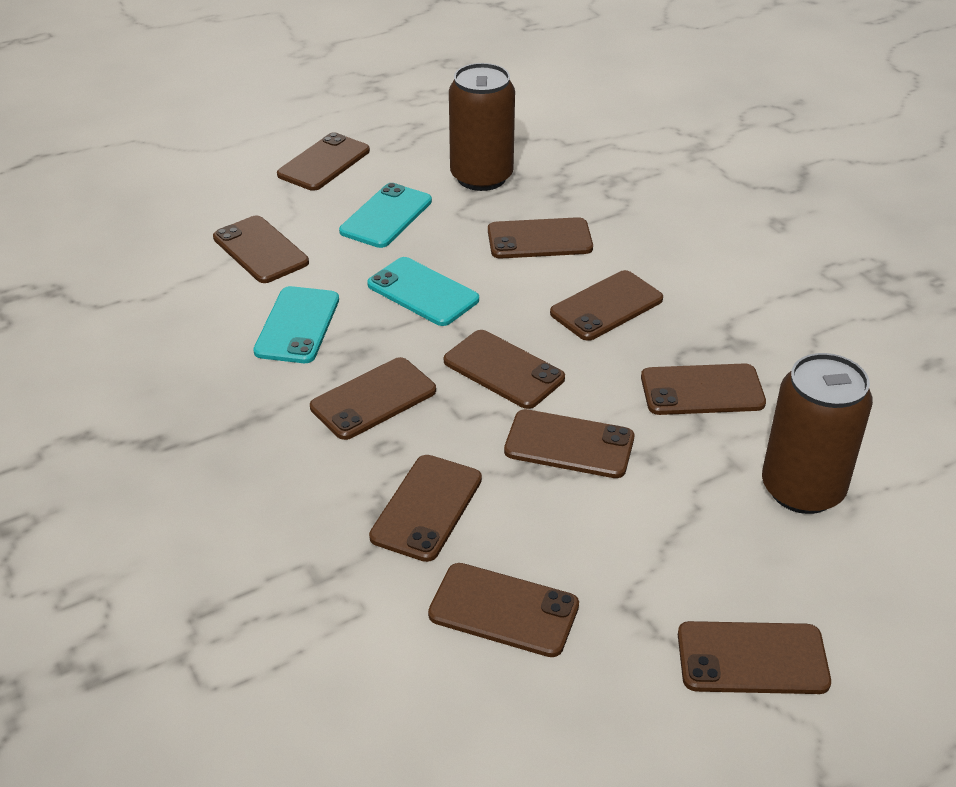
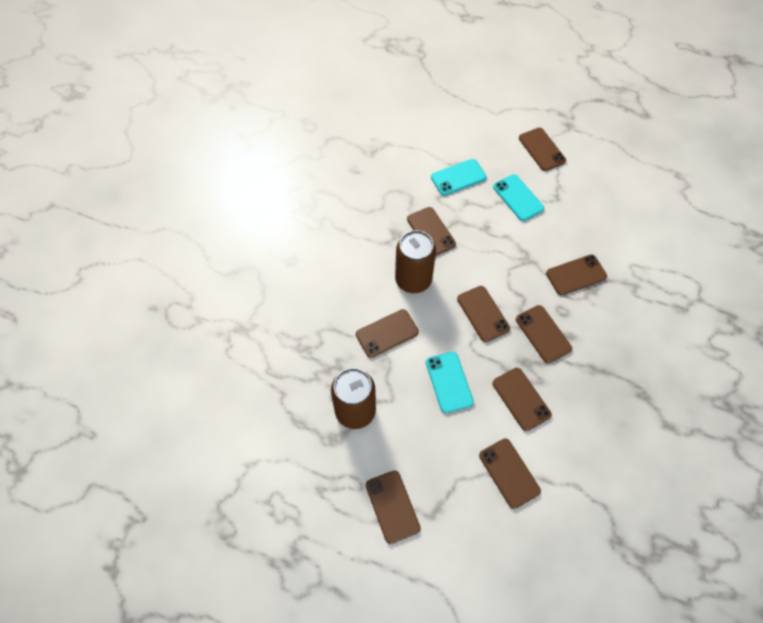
brown phone: 11 -> 9

